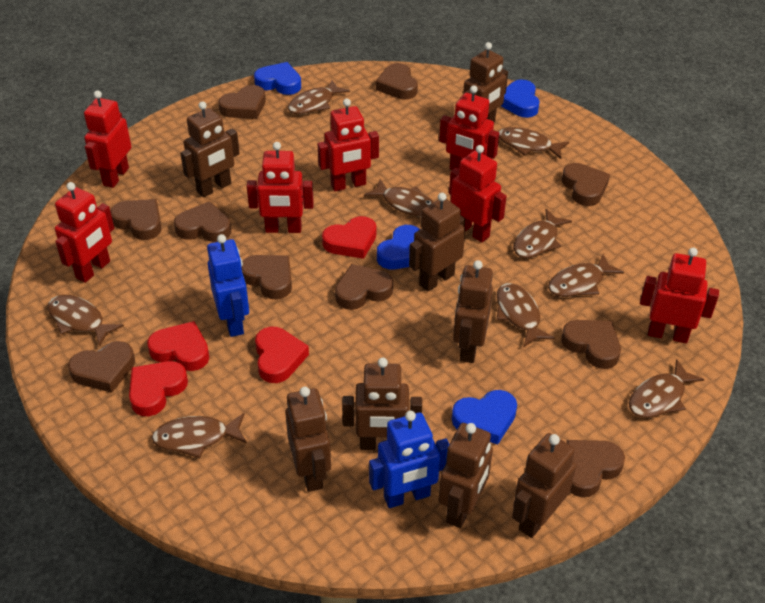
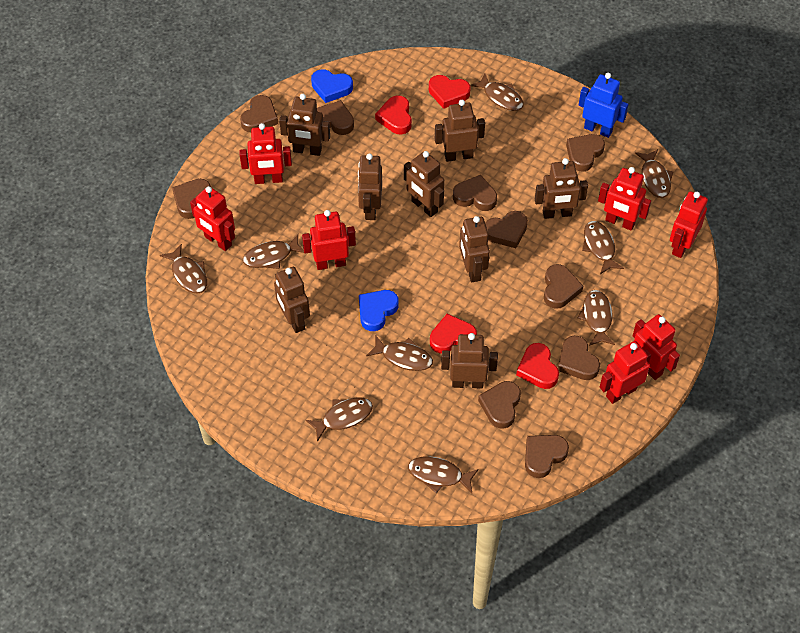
blue heart: 4 -> 2
blue robot: 2 -> 1

